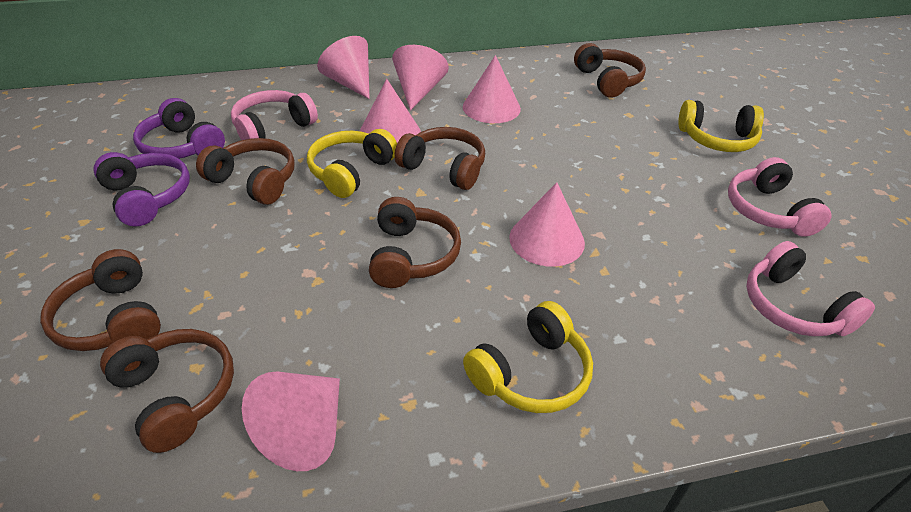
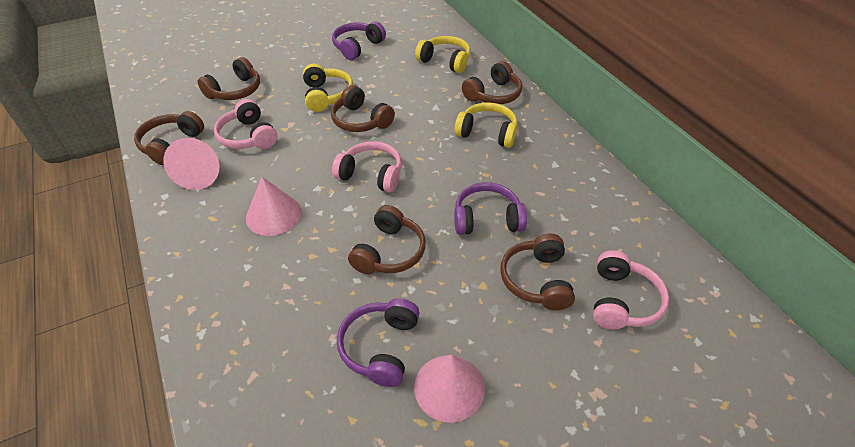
pink cone: 6 -> 3
purple headphones: 2 -> 3

